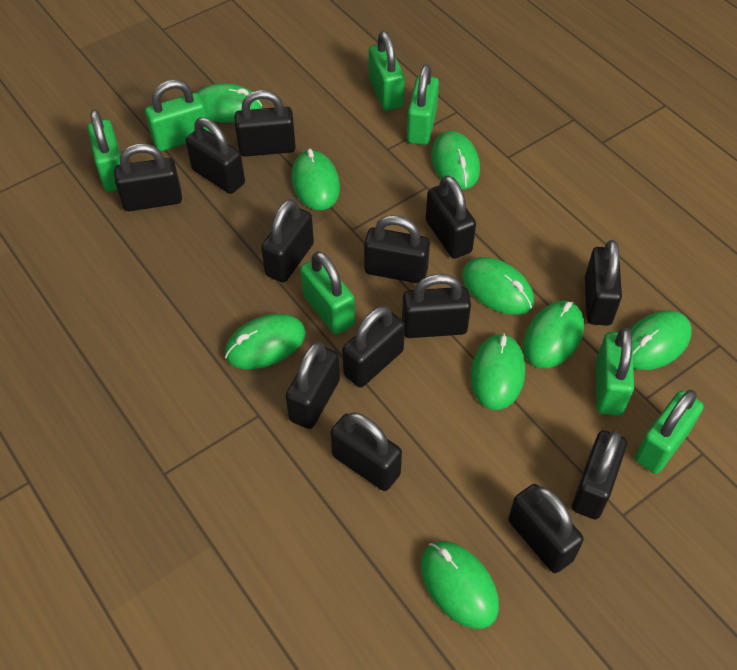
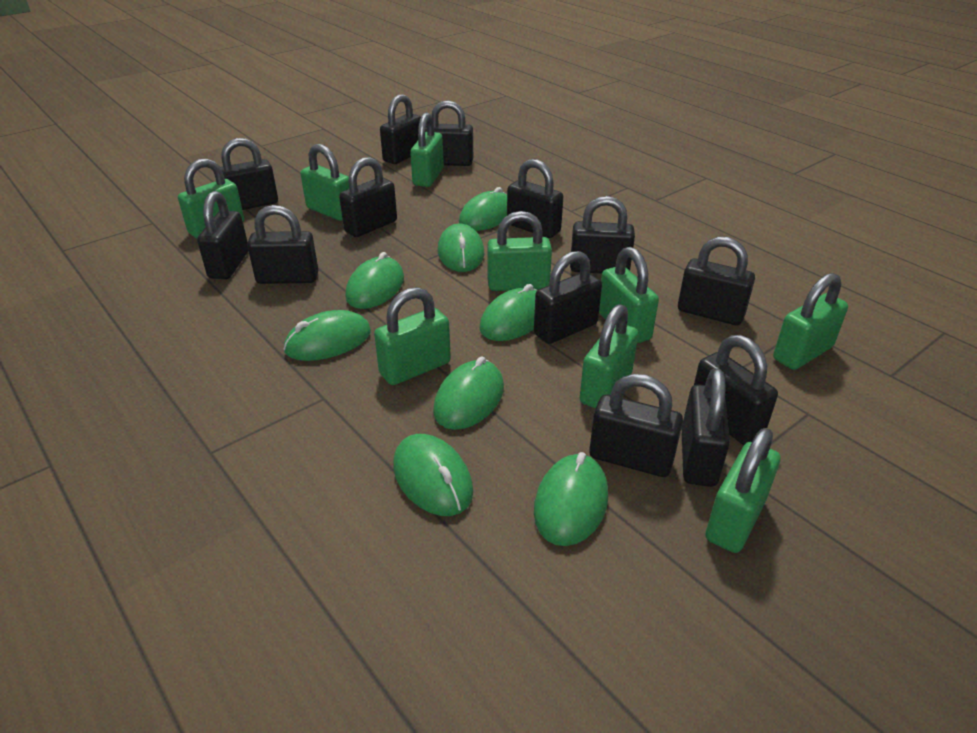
green mouse: 9 -> 8
green padlock: 7 -> 9

